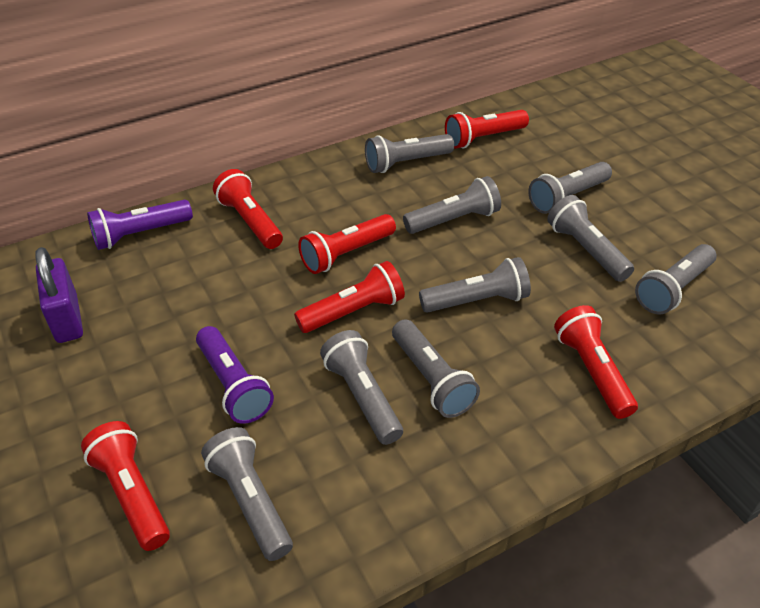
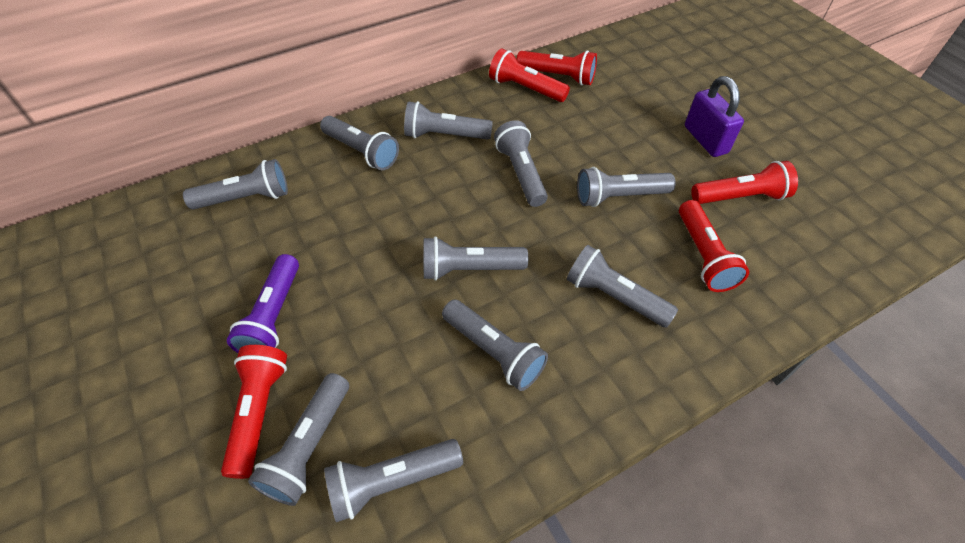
grey flashlight: 9 -> 10
purple flashlight: 2 -> 1
red flashlight: 6 -> 5

